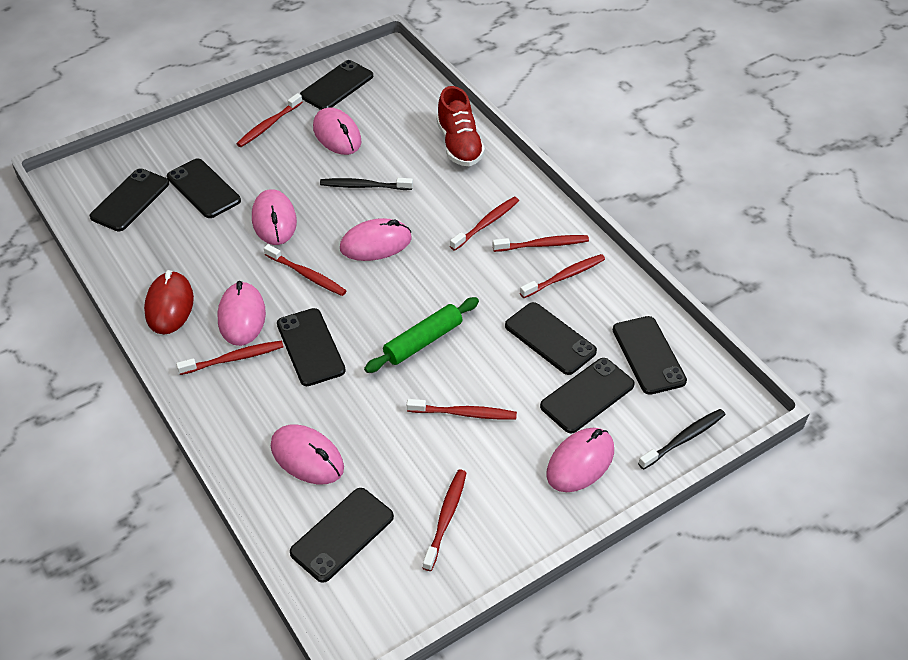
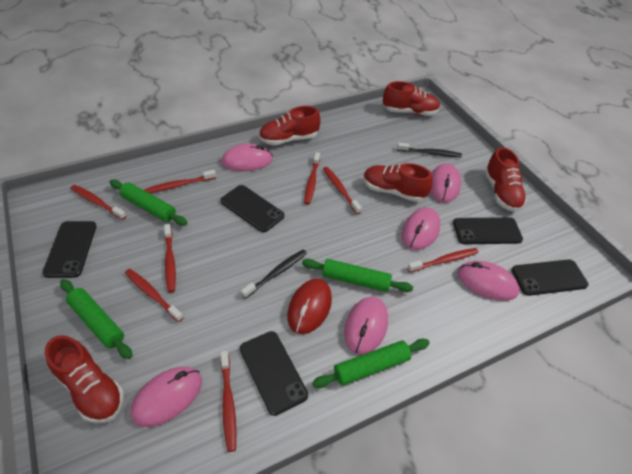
black phone: 8 -> 5
green rolling pin: 1 -> 4
red shoe: 1 -> 5

